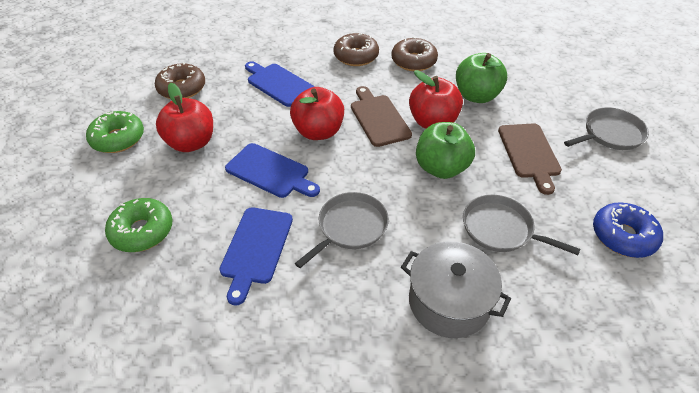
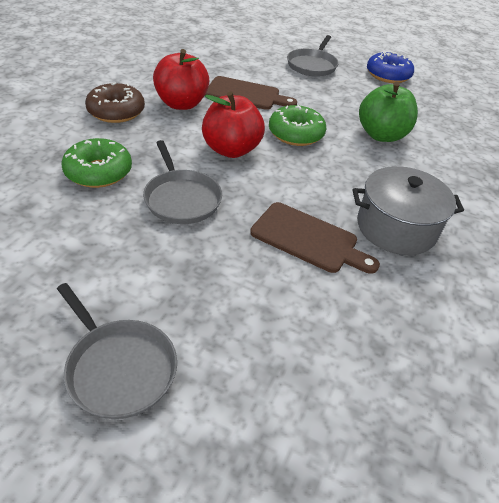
blue cutting board: 3 -> 0
brown donut: 3 -> 1
green apple: 2 -> 1
red apple: 3 -> 2

